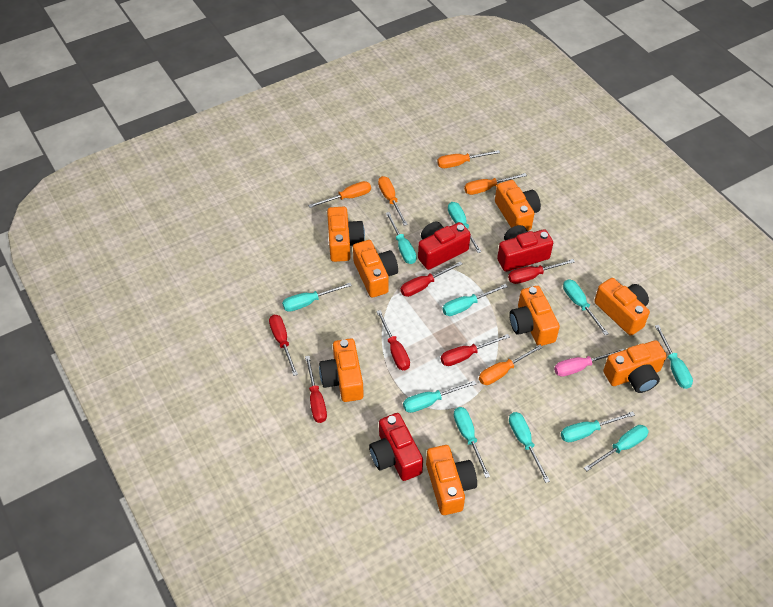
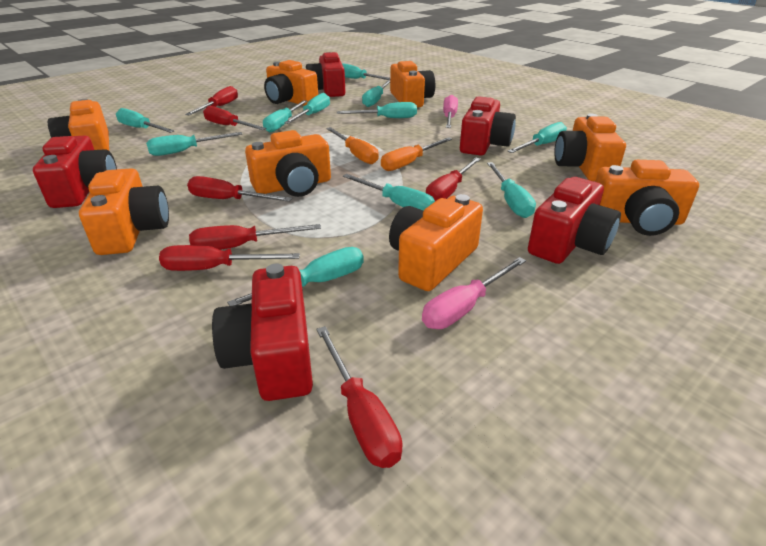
orange screwdriver: 5 -> 2
pink screwdriver: 1 -> 2
red camera: 3 -> 5
red screwdriver: 6 -> 7

